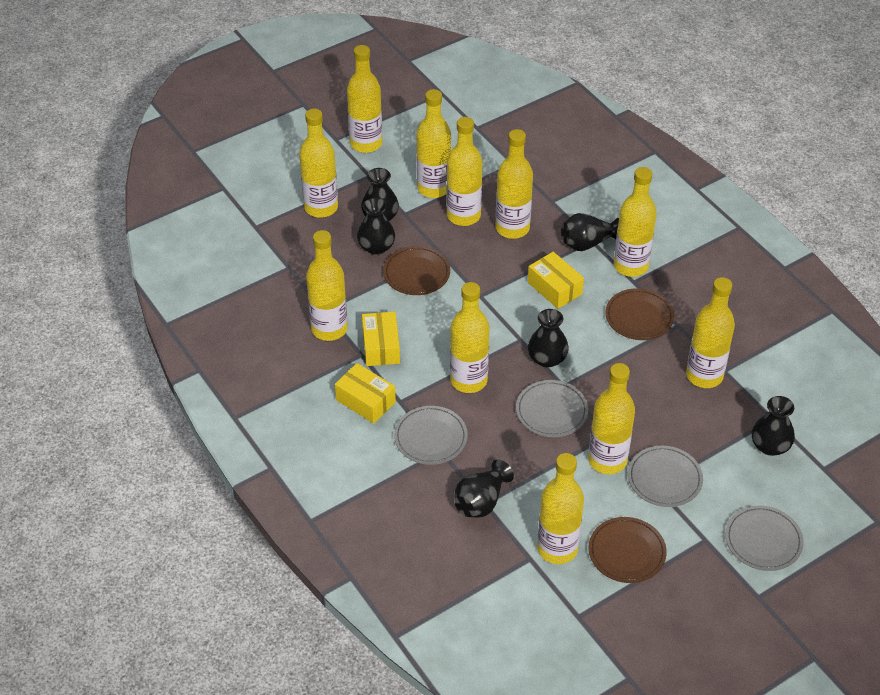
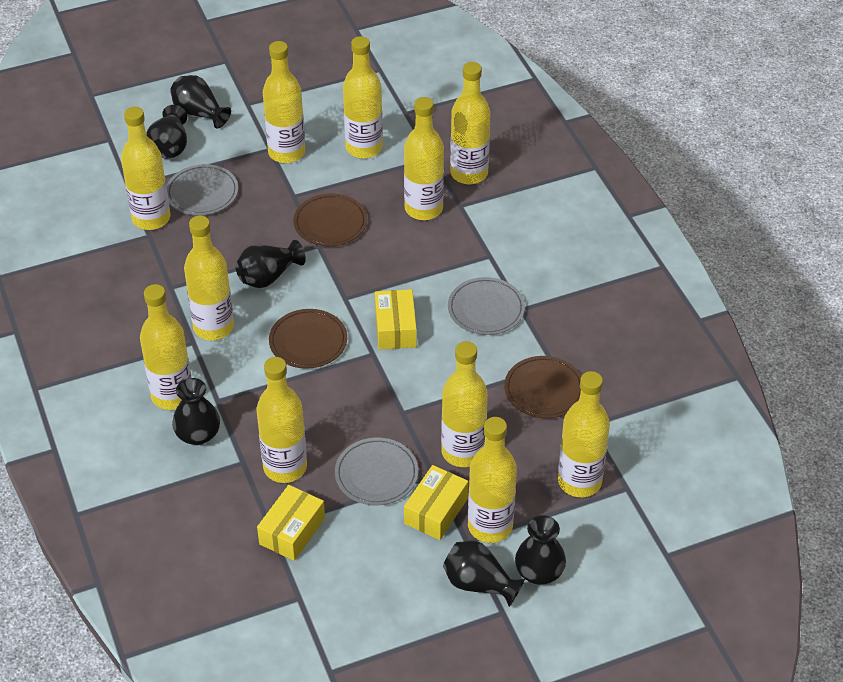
grey plate: 4 -> 3

